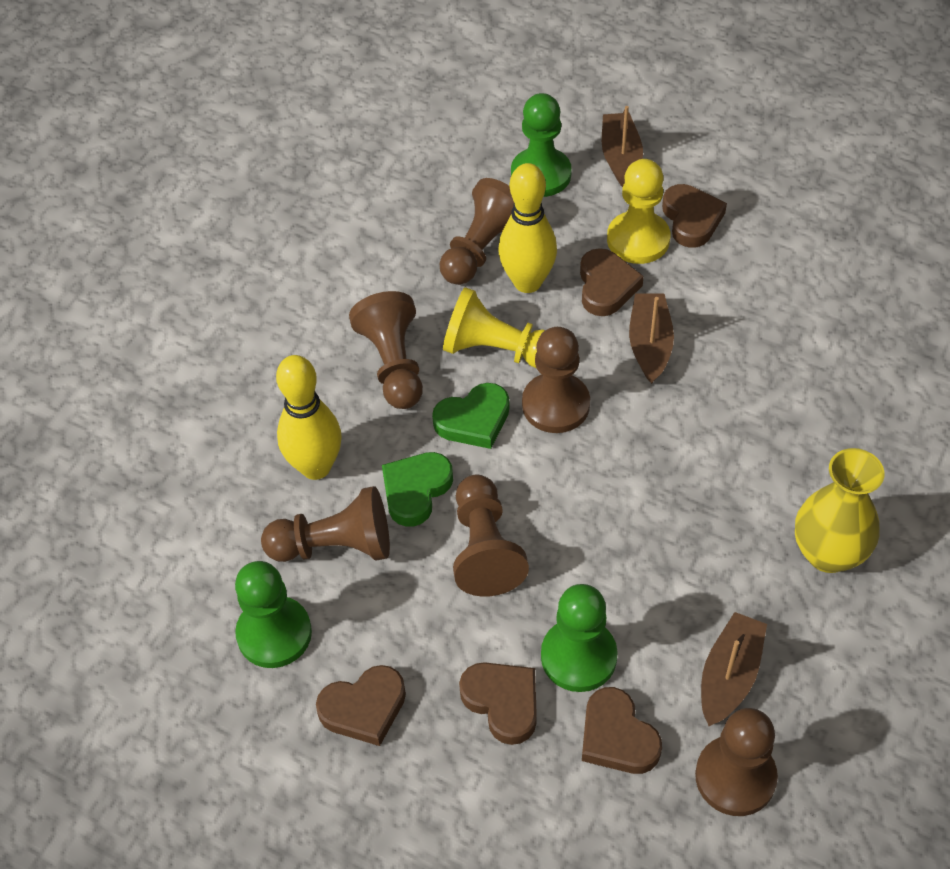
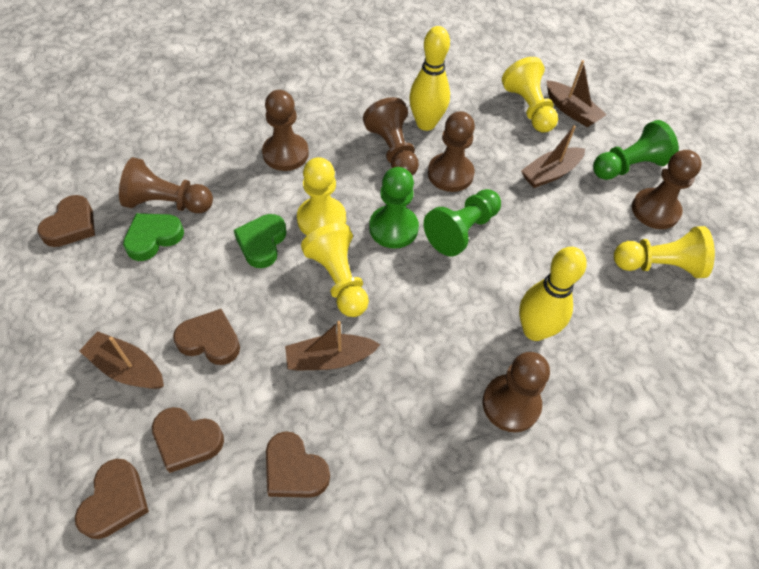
brown boat: 3 -> 4
yellow pawn: 2 -> 4
yellow vase: 1 -> 0

